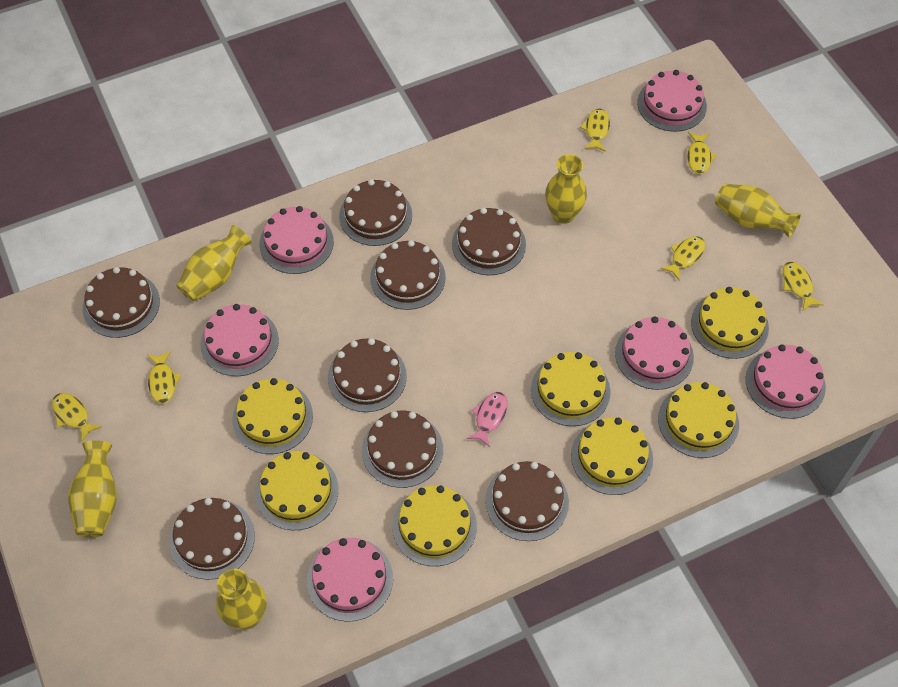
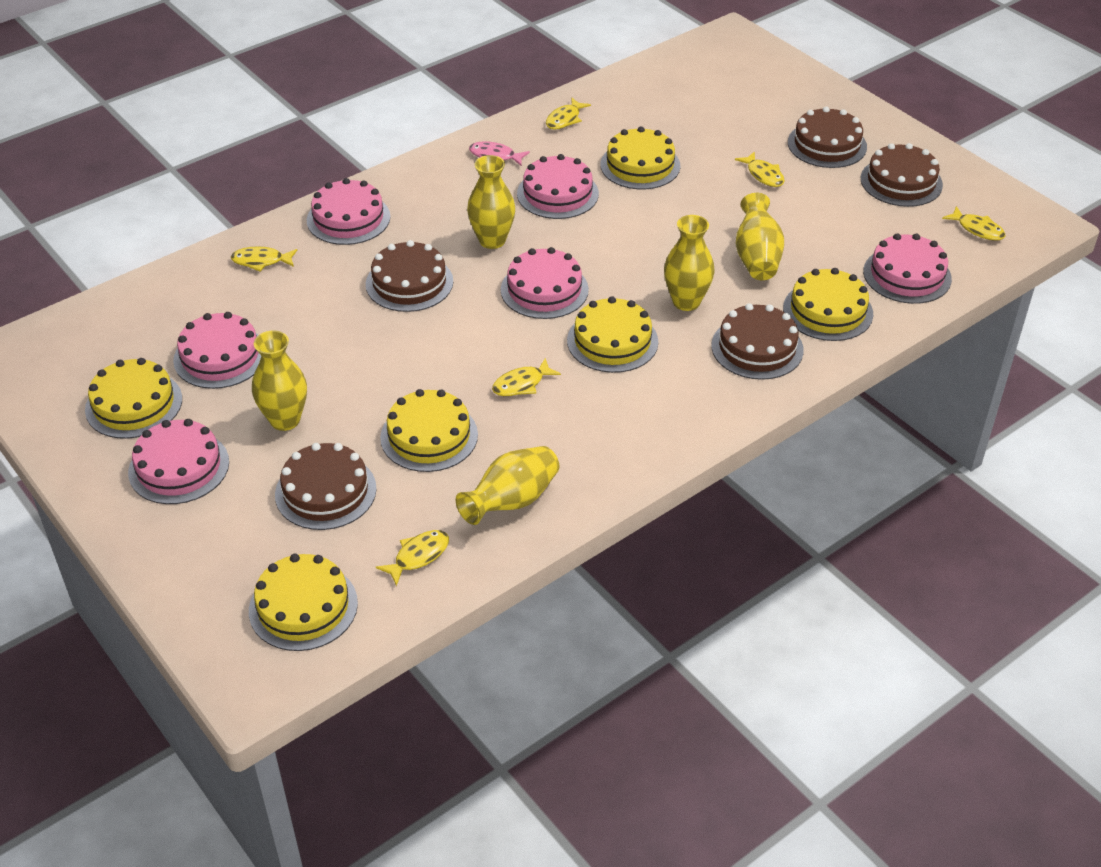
brown cake: 8 -> 5
yellow cake: 7 -> 6

